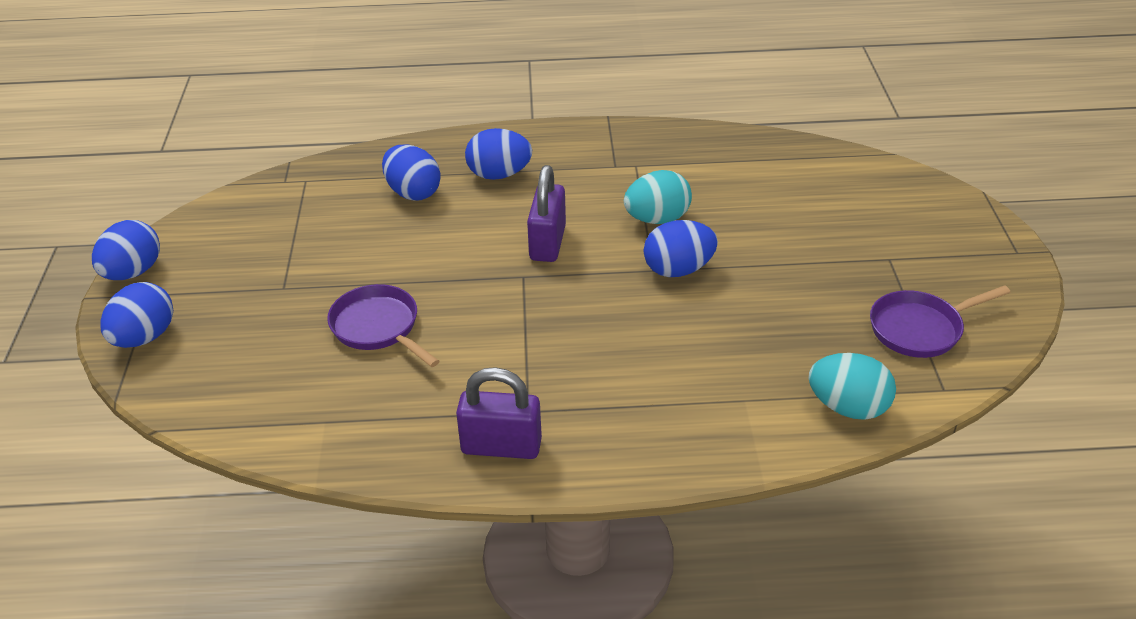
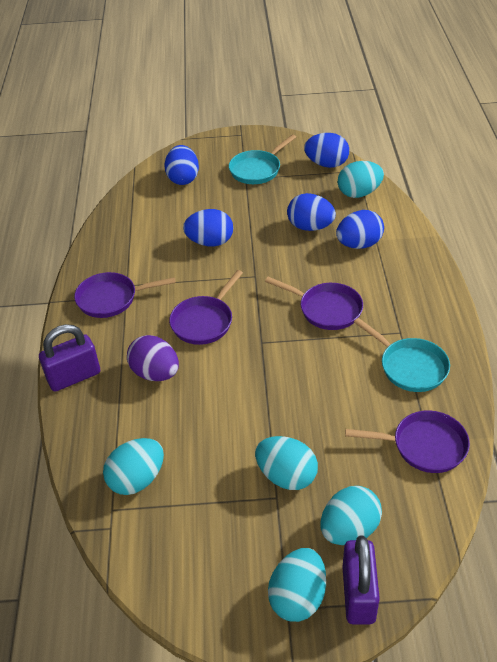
purple egg: 0 -> 1
purple pan: 2 -> 4
turquoise egg: 2 -> 5
turquoise pan: 0 -> 2

